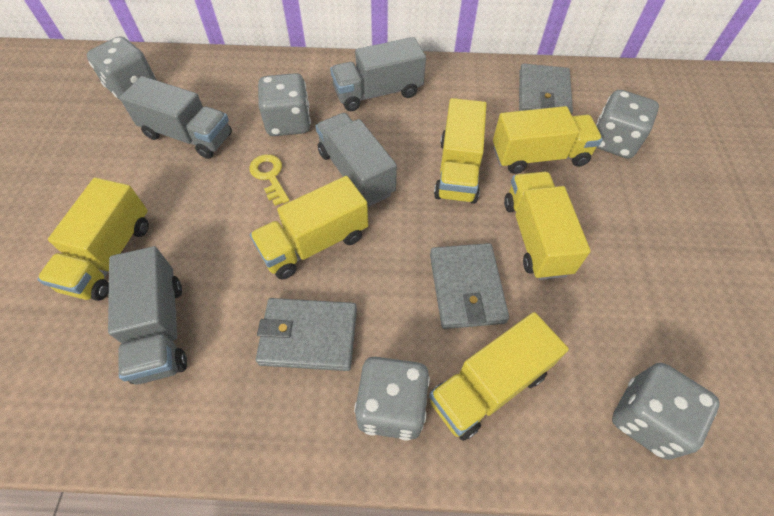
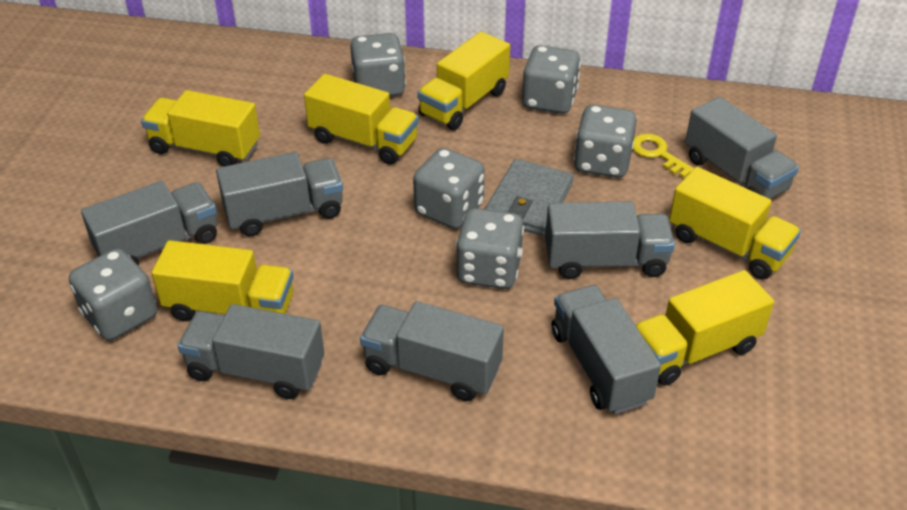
grey dice: 5 -> 6
grey truck: 4 -> 7
grey wallet: 3 -> 1

